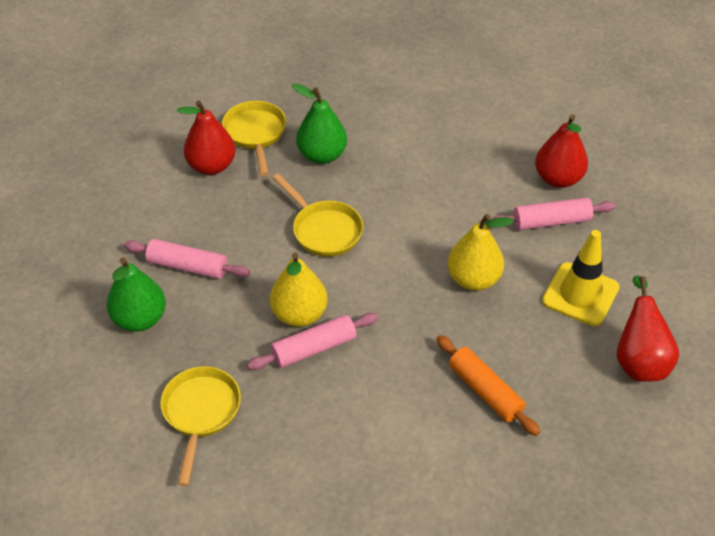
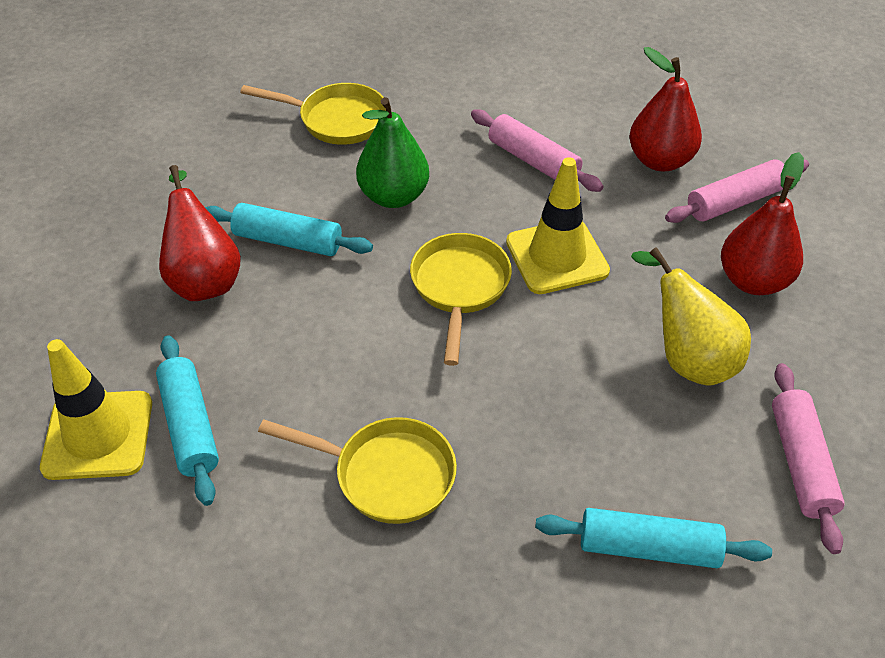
green pear: 2 -> 1
orange rolling pin: 1 -> 0
turquoise rolling pin: 0 -> 3
yellow pear: 2 -> 1
yellow traffic cone: 1 -> 2

